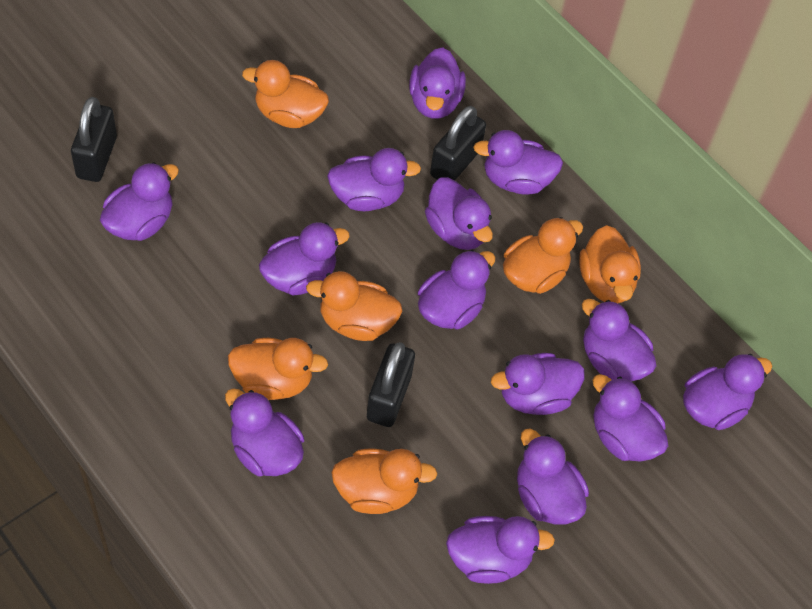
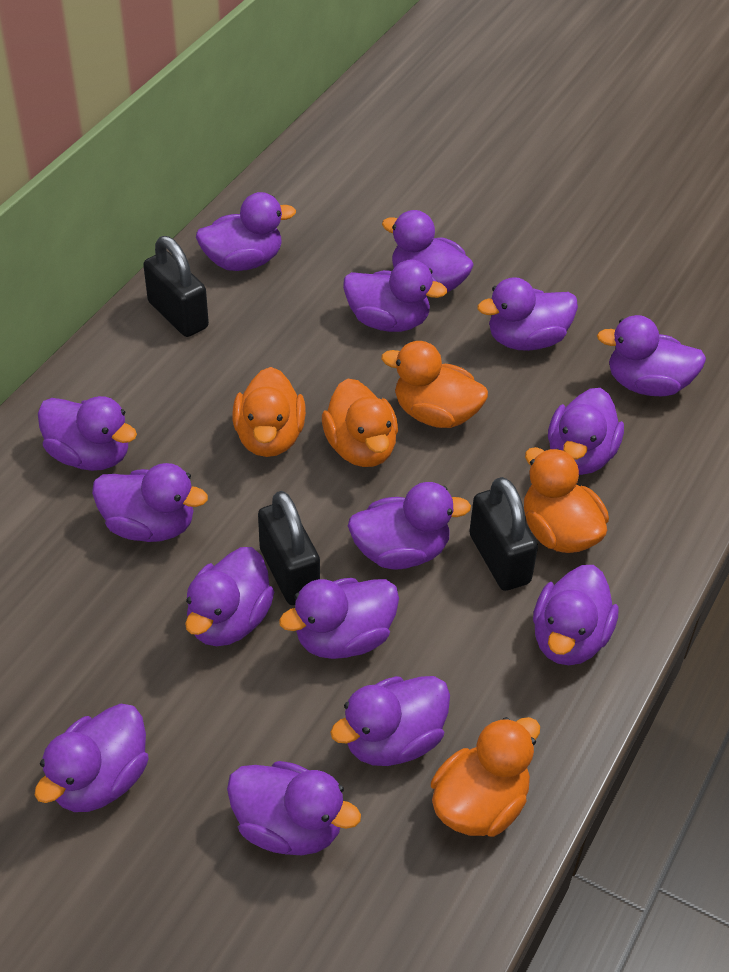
orange duck: 6 -> 5
purple duck: 14 -> 15

